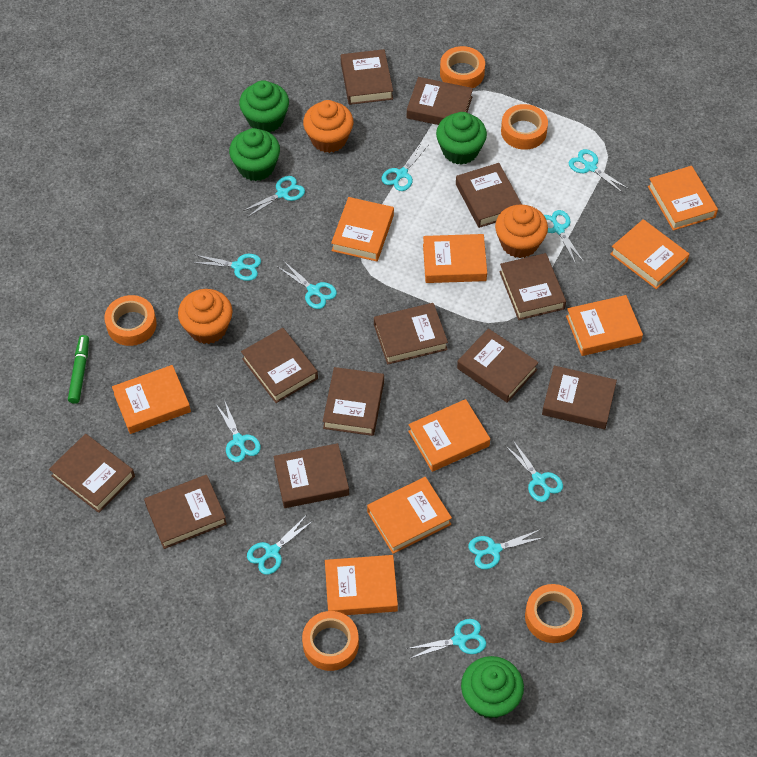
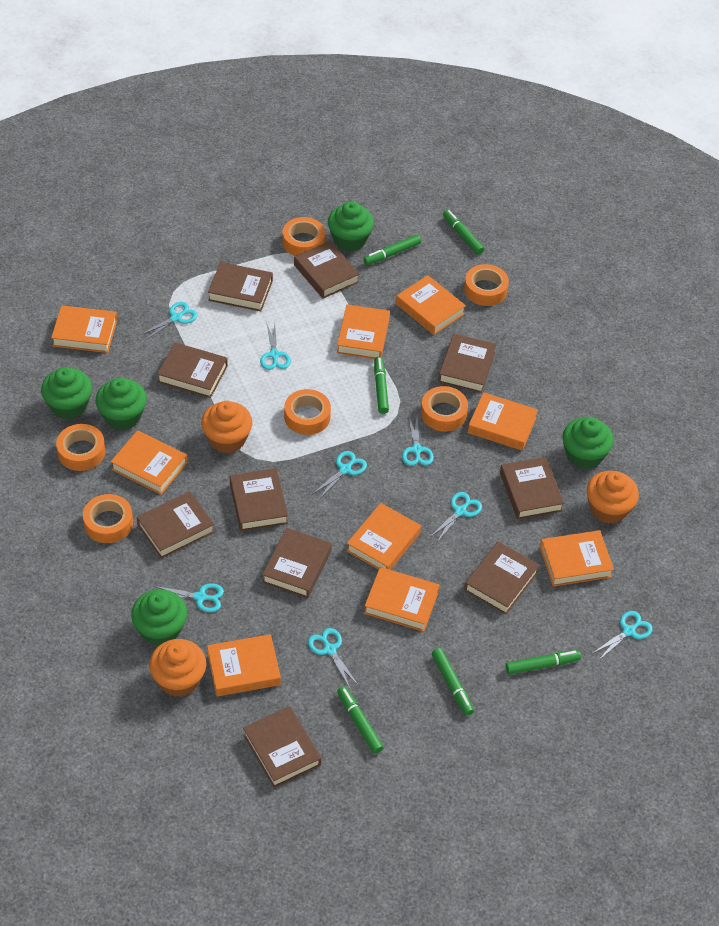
brown book: 12 -> 10
green cupcake: 4 -> 5
green marker: 1 -> 6
orange tape: 5 -> 6
turquoise scissors: 11 -> 8

